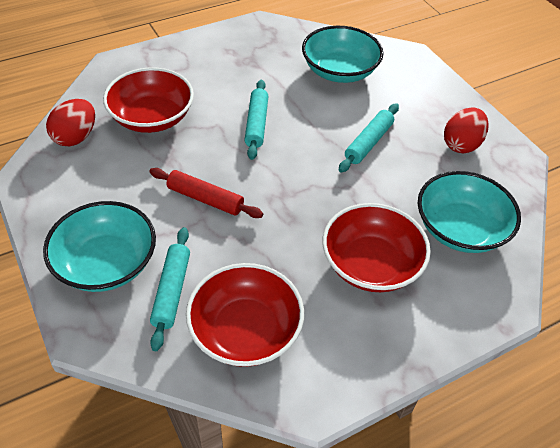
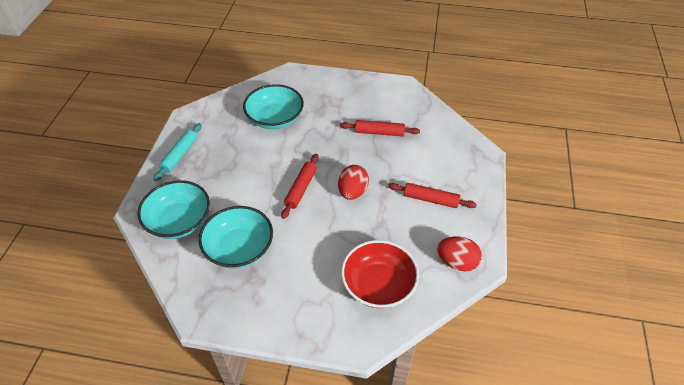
red bowl: 3 -> 1
red rolling pin: 1 -> 3
turquoise rolling pin: 3 -> 1

